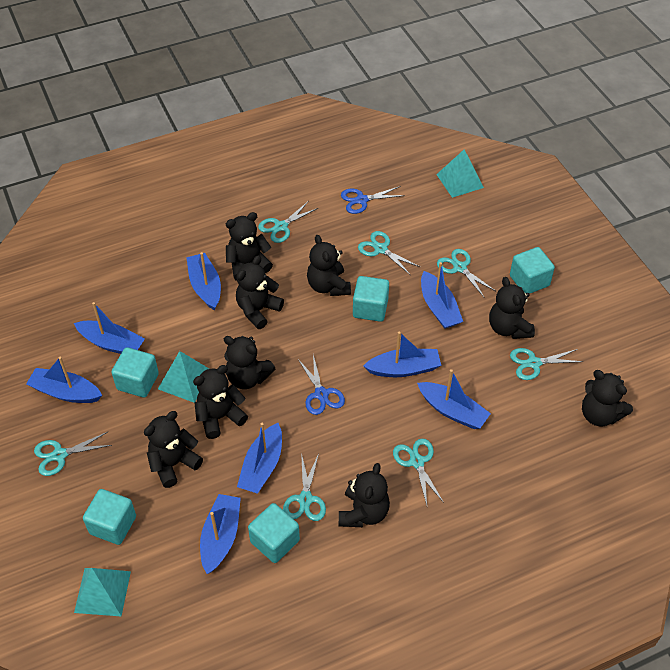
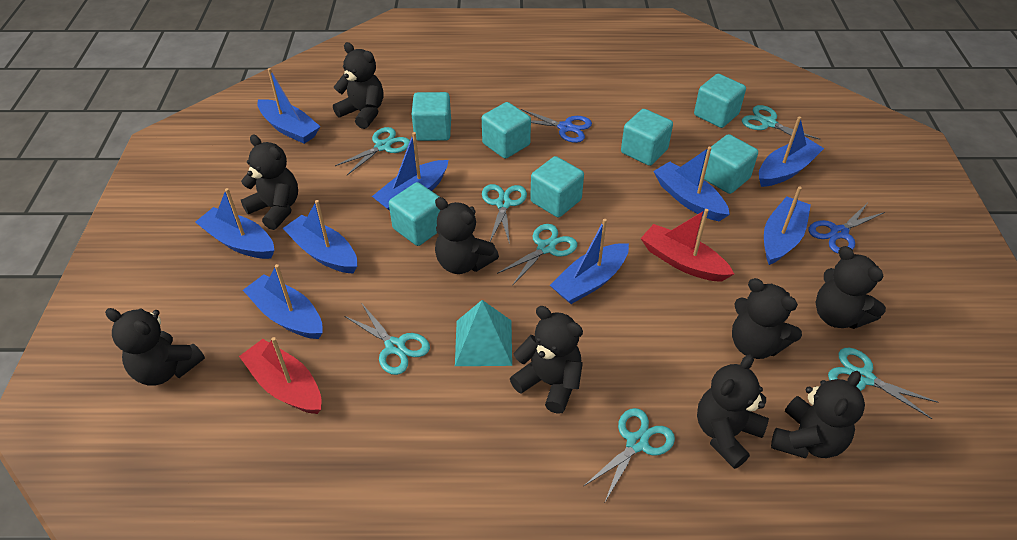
blue boat: 8 -> 9
red boat: 0 -> 2
turquoise cube: 5 -> 7
turquoise pyramid: 3 -> 1

